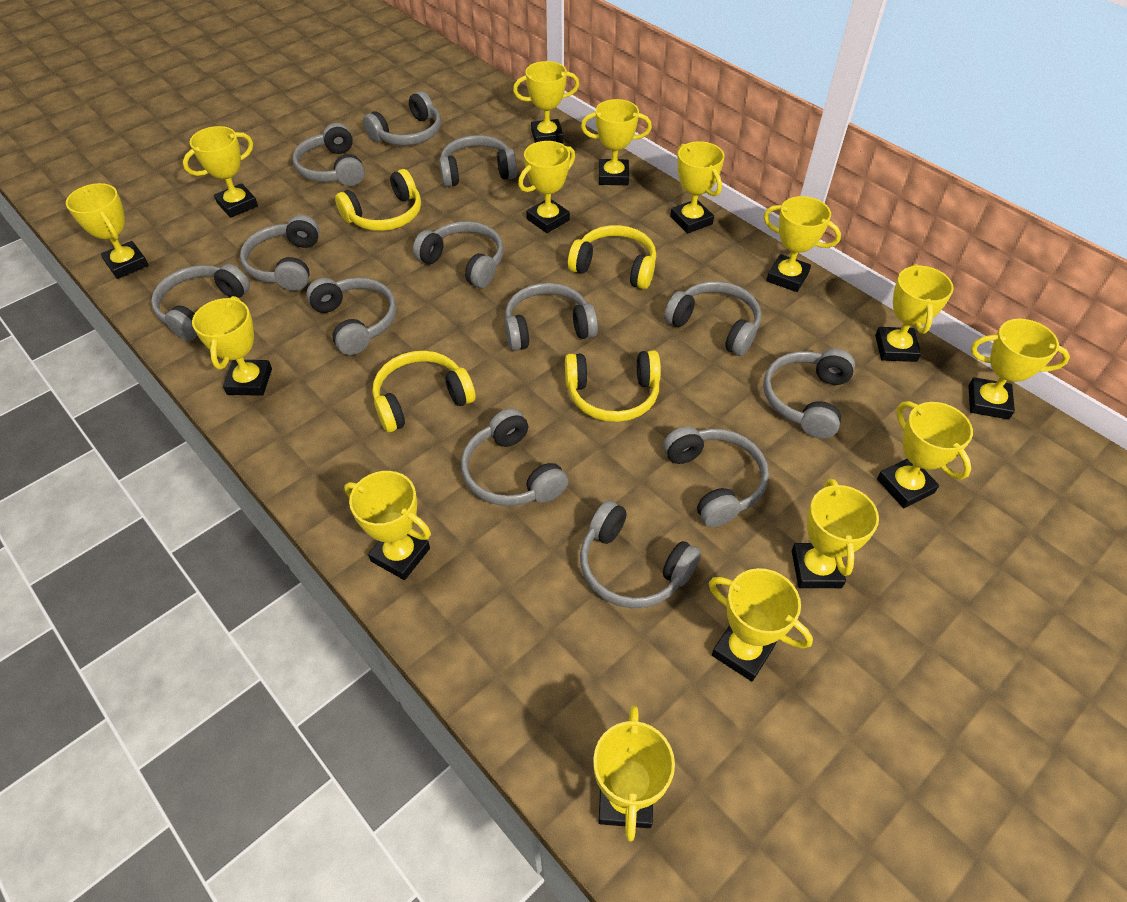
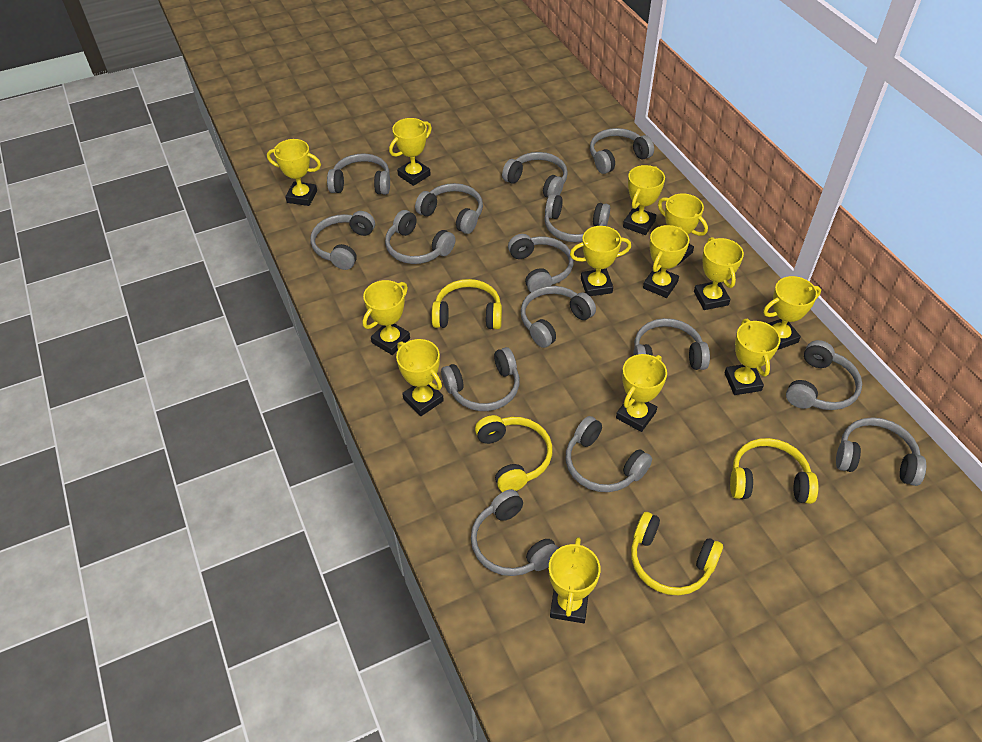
grey headphones: 13 -> 15
yellow trophy: 15 -> 13

